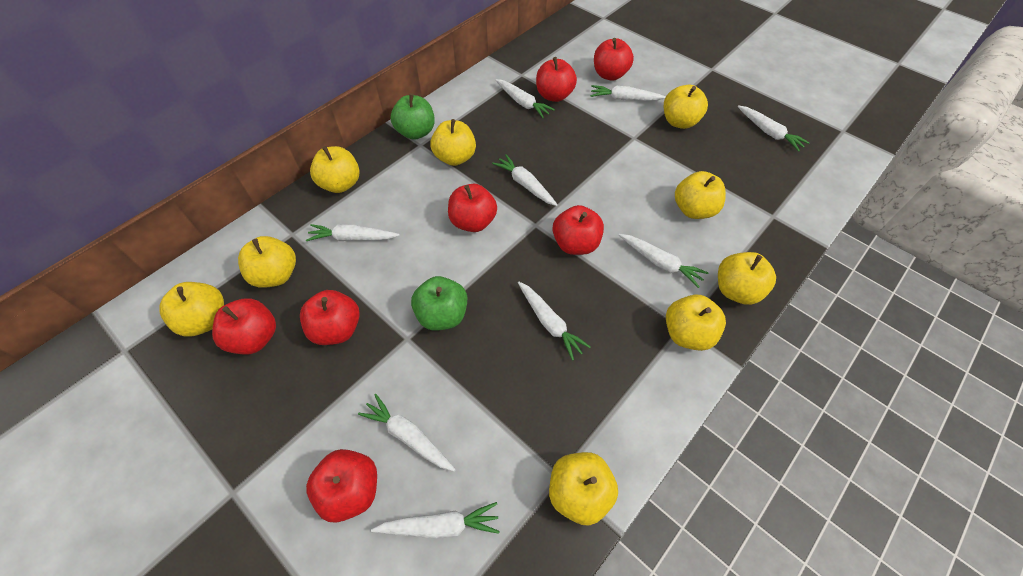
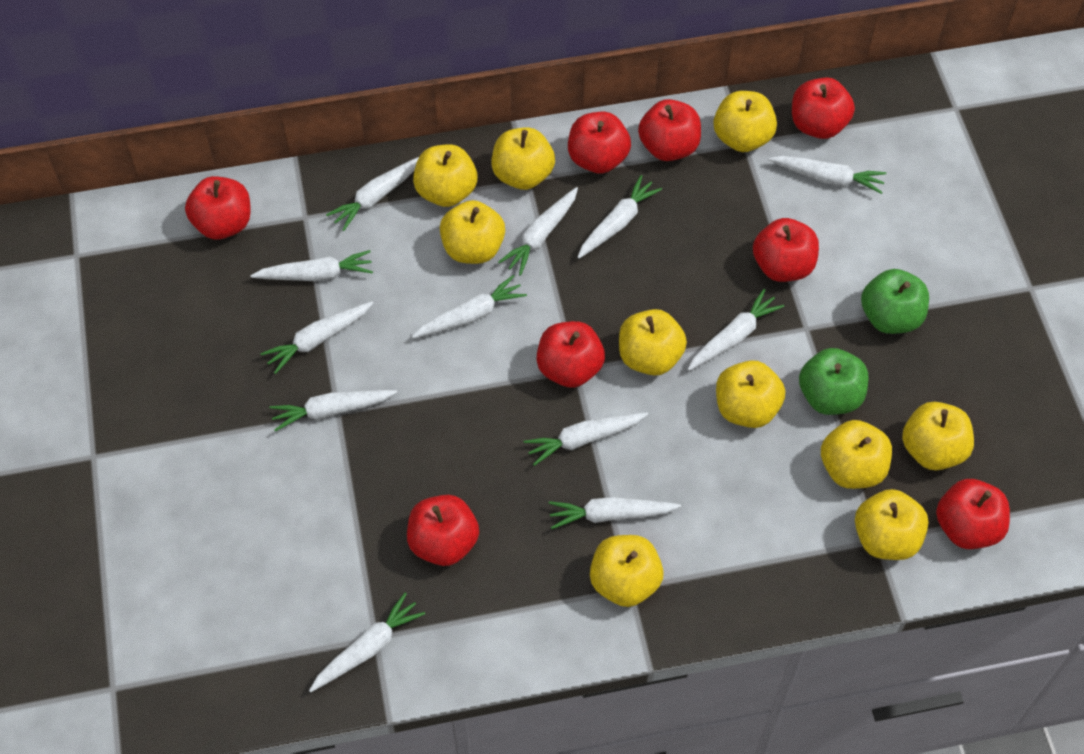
red apple: 7 -> 8
white carrot: 9 -> 12
yellow apple: 9 -> 10

